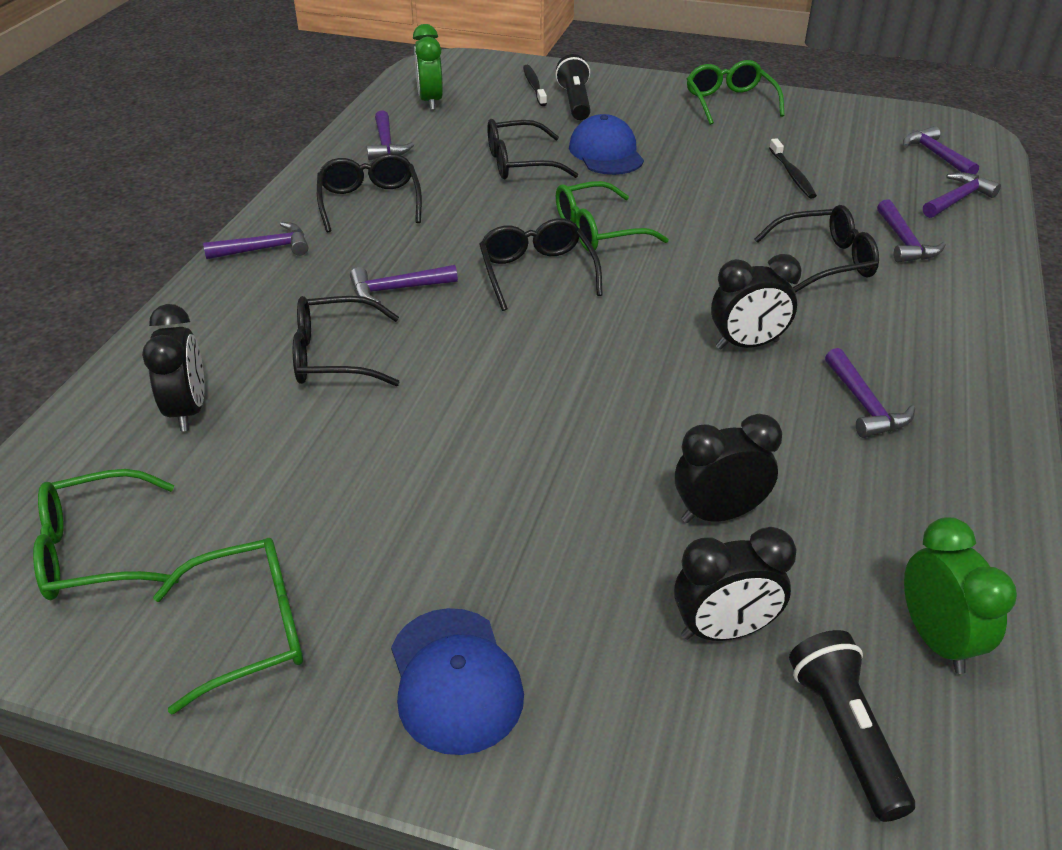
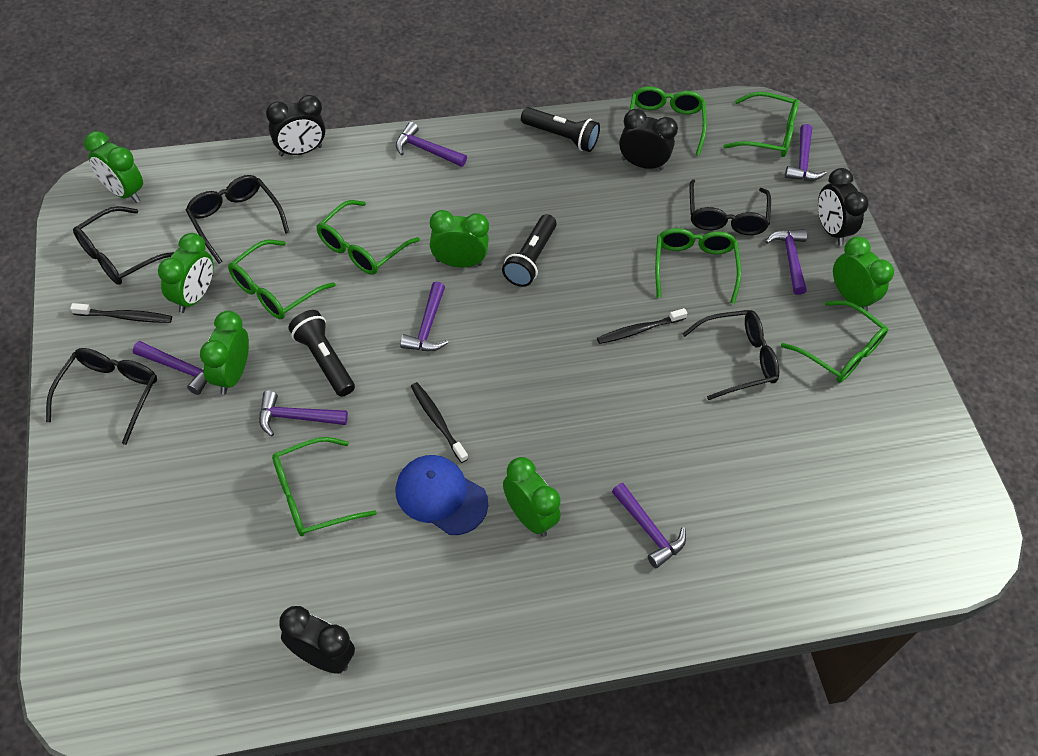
black flashlight: 2 -> 3
black toothbrush: 2 -> 3
blue cap: 2 -> 1
green clock: 2 -> 6
green glasses: 4 -> 7

